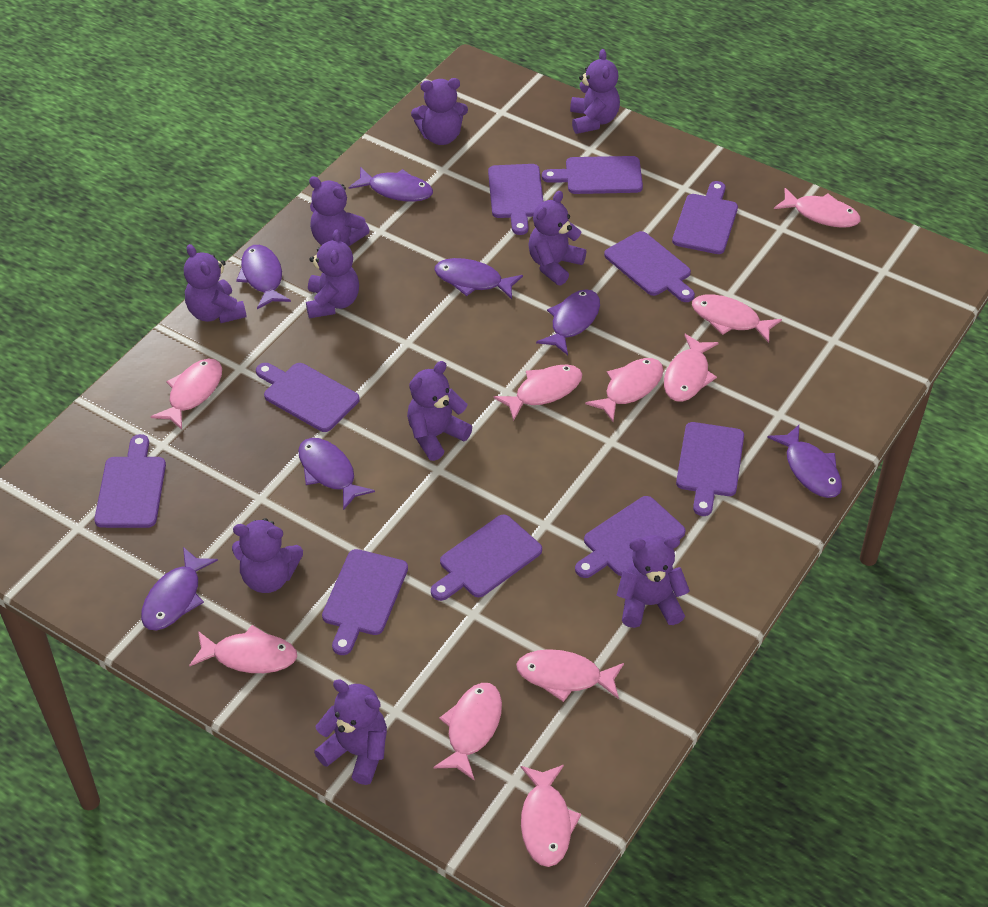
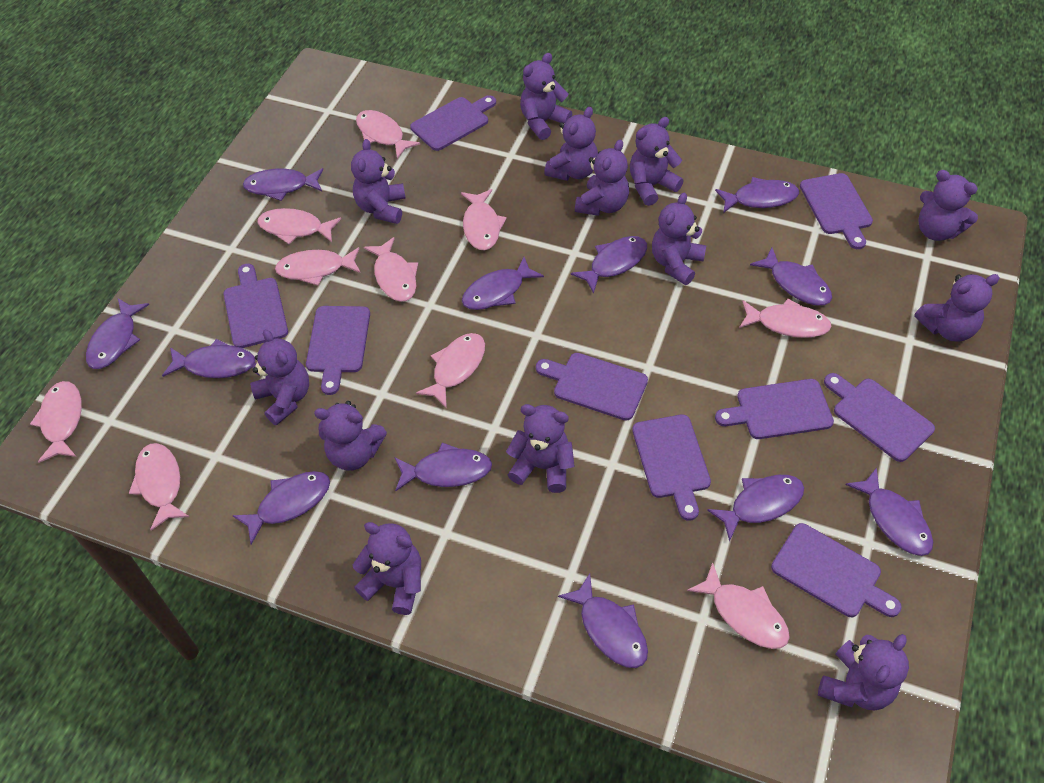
purple cutting board: 10 -> 9
purple fish: 7 -> 12
purple teddy bear: 10 -> 13

